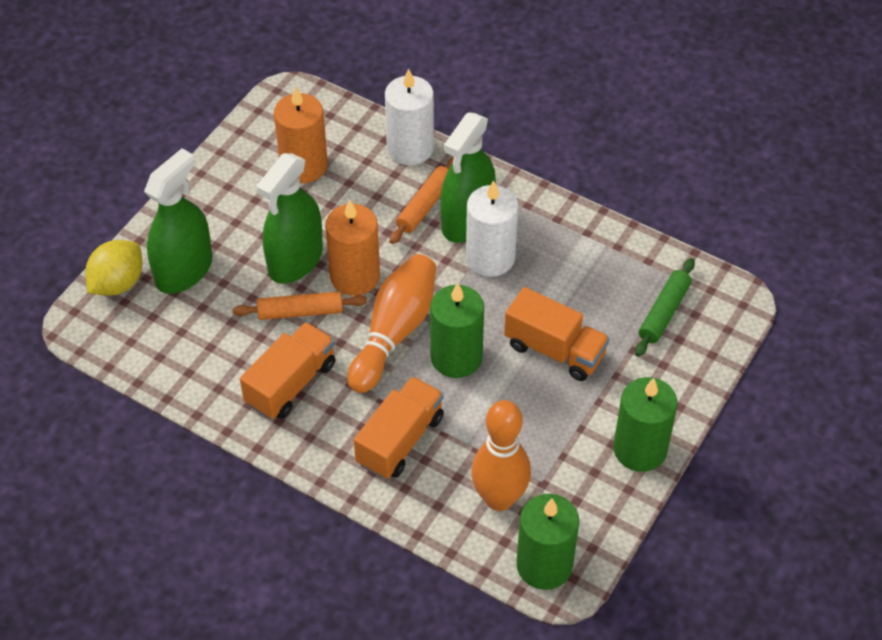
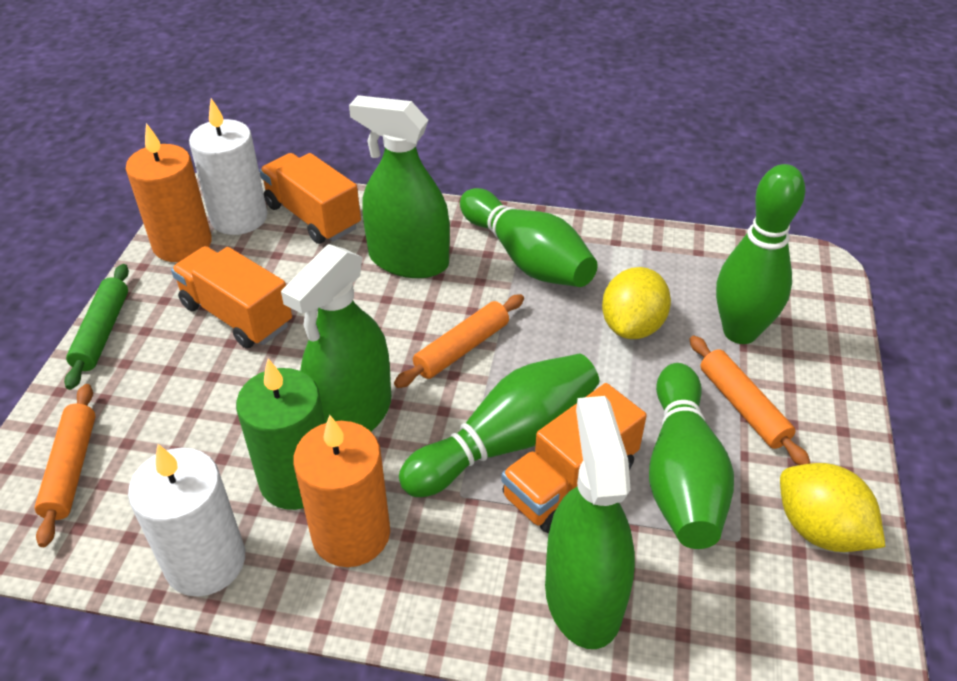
green bowling pin: 0 -> 4
green candle: 3 -> 1
orange bowling pin: 2 -> 0
orange rolling pin: 2 -> 3
yellow lemon: 1 -> 2

